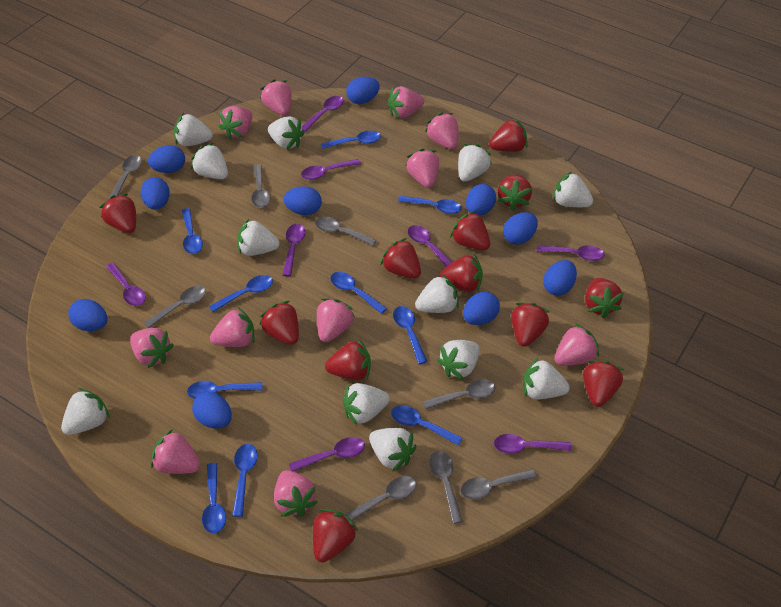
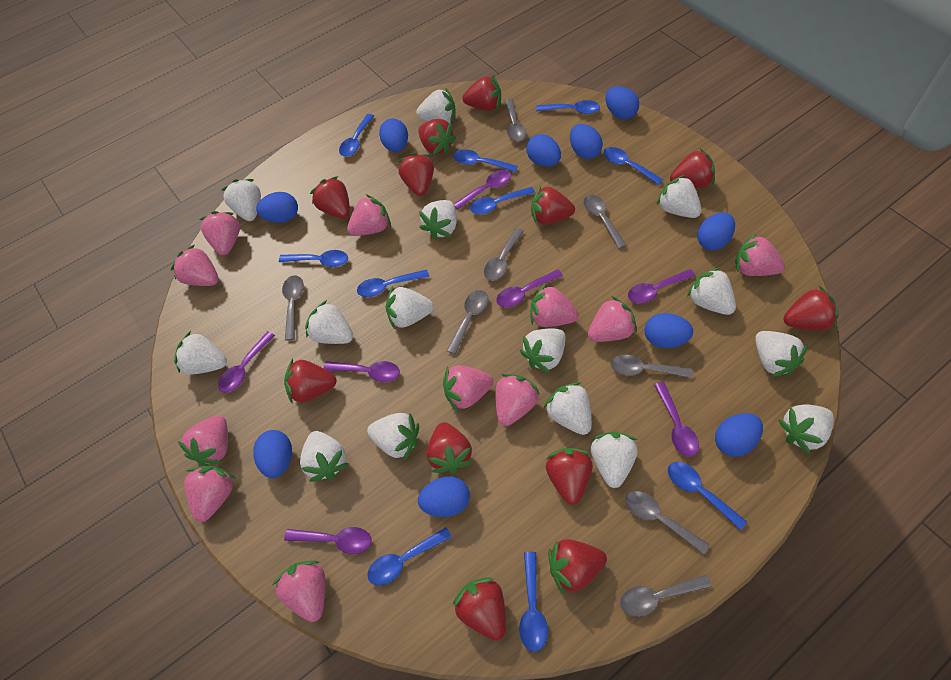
purple spoon: 8 -> 7
white strawberry: 12 -> 15

